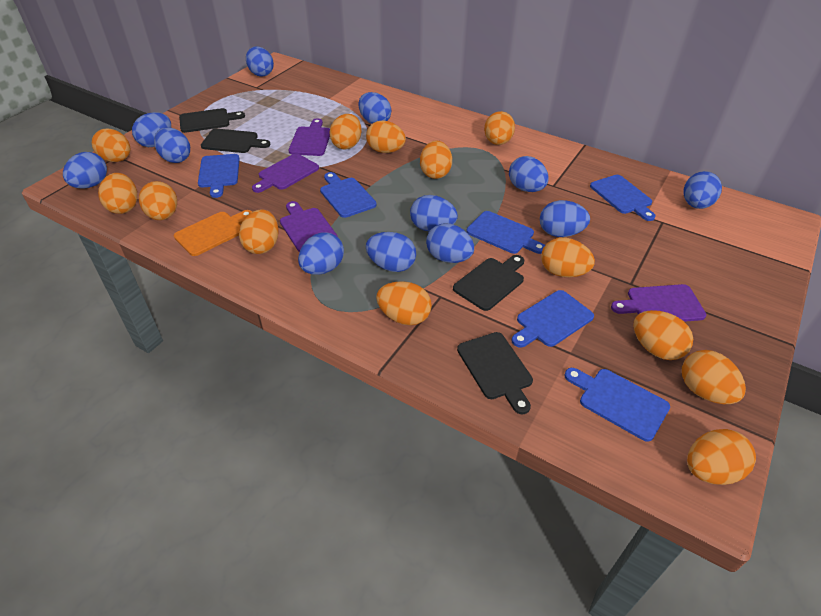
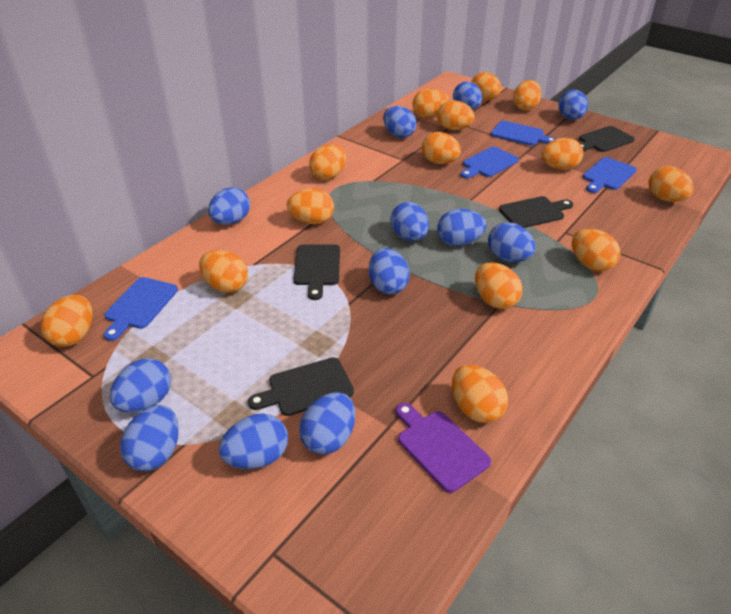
blue cutting board: 6 -> 4
orange cutting board: 1 -> 0
orange egg: 13 -> 14
purple cutting board: 4 -> 1

